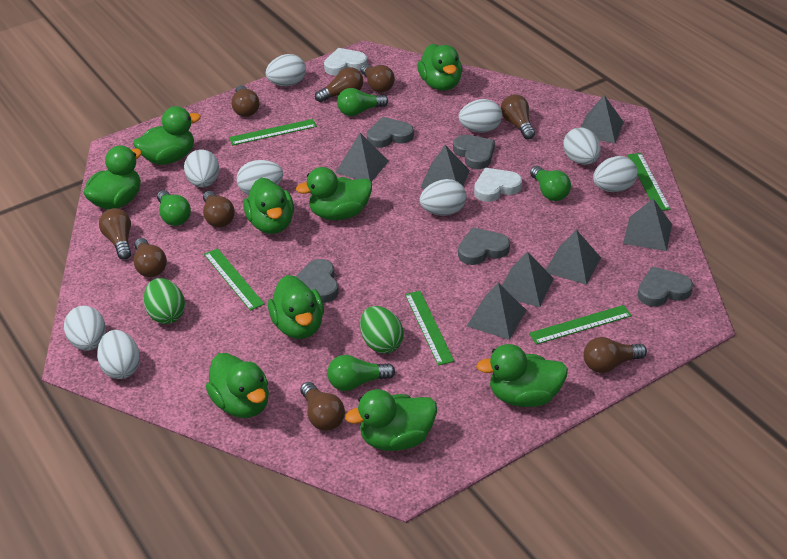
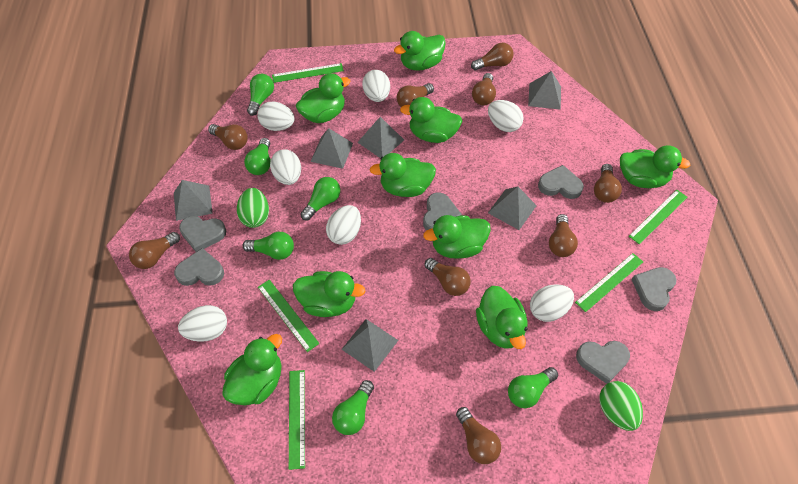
green light bulb: 4 -> 6
grey heart: 5 -> 6
grey pyramid: 7 -> 6
white egg: 9 -> 7
white heart: 2 -> 0

